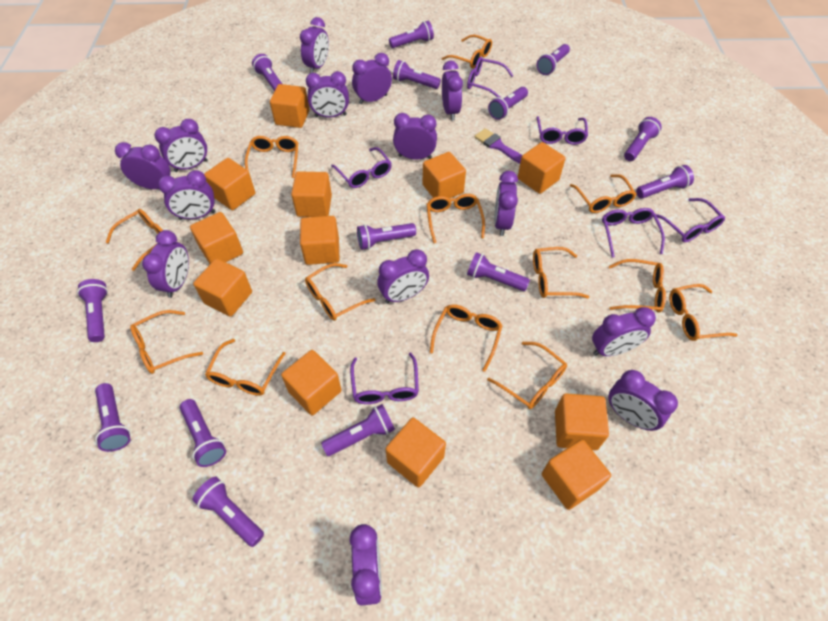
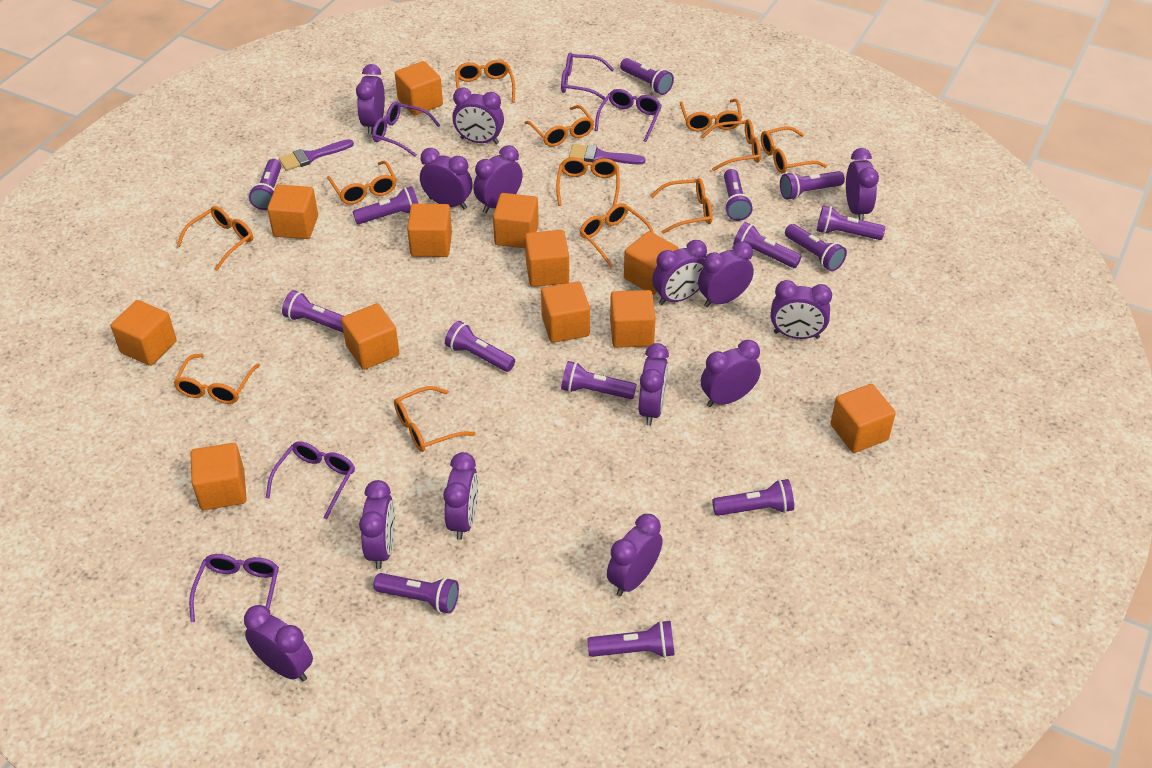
orange glasses: 13 -> 12
purple brush: 1 -> 2
purple glasses: 6 -> 5

